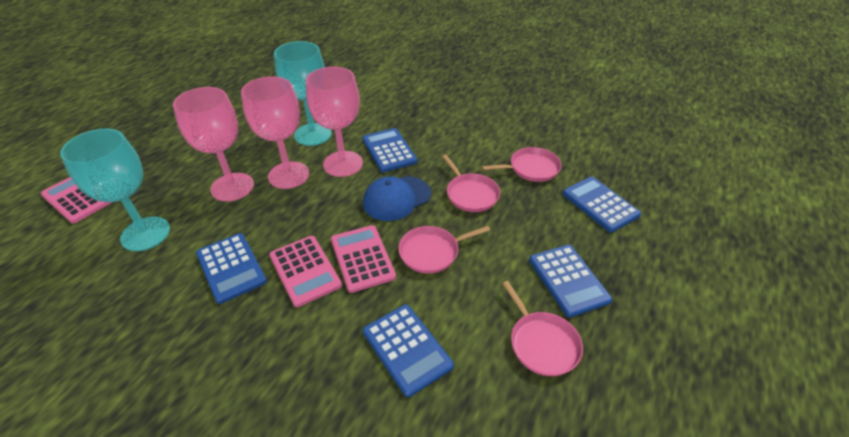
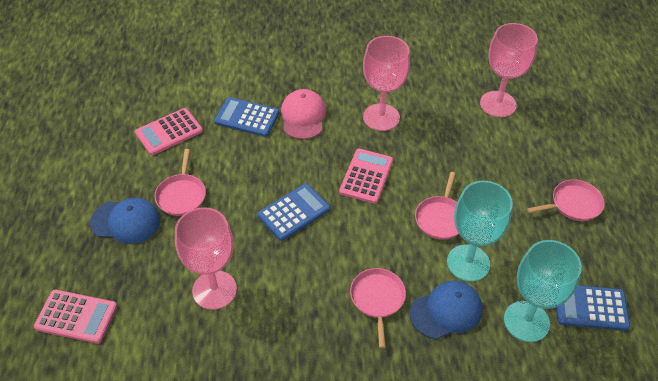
blue calculator: 5 -> 3
blue cap: 1 -> 2
pink cap: 0 -> 1

